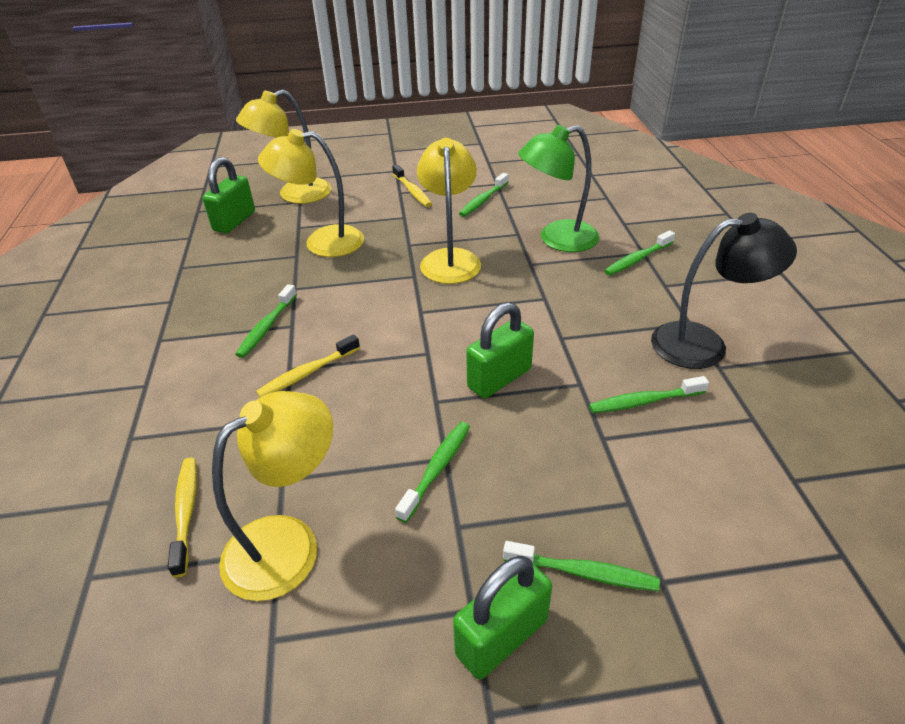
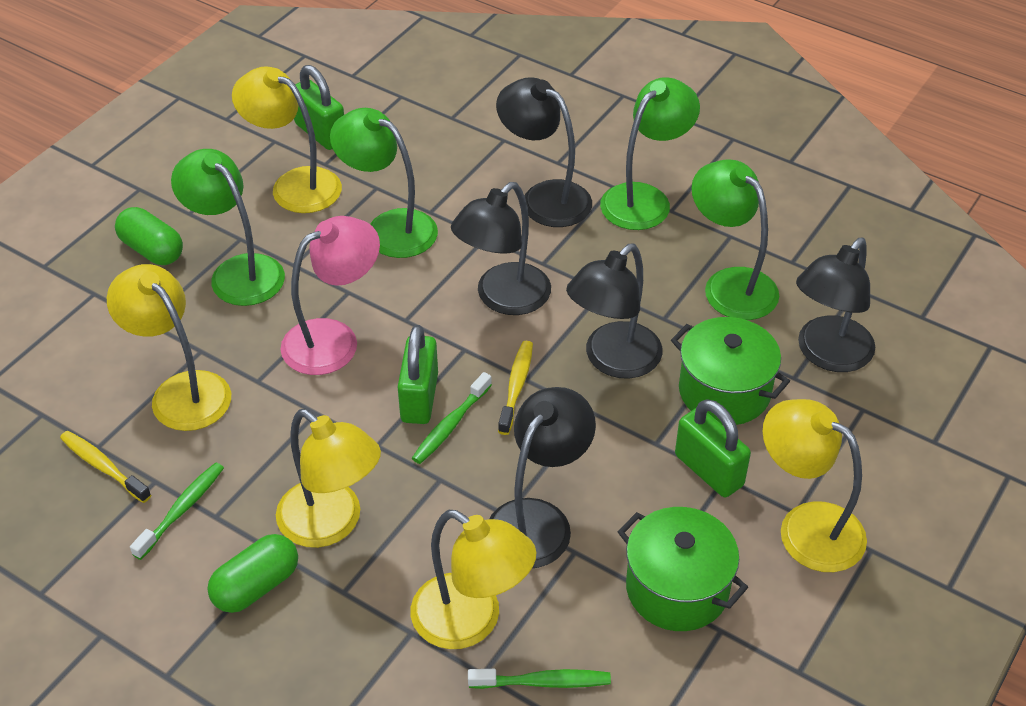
black lamp: 1 -> 5
green capsule: 0 -> 2
green lamp: 1 -> 4
green pot: 0 -> 2
green toothbrush: 6 -> 3
pink lamp: 0 -> 1
yellow lamp: 4 -> 5
yellow toothbrush: 3 -> 2

